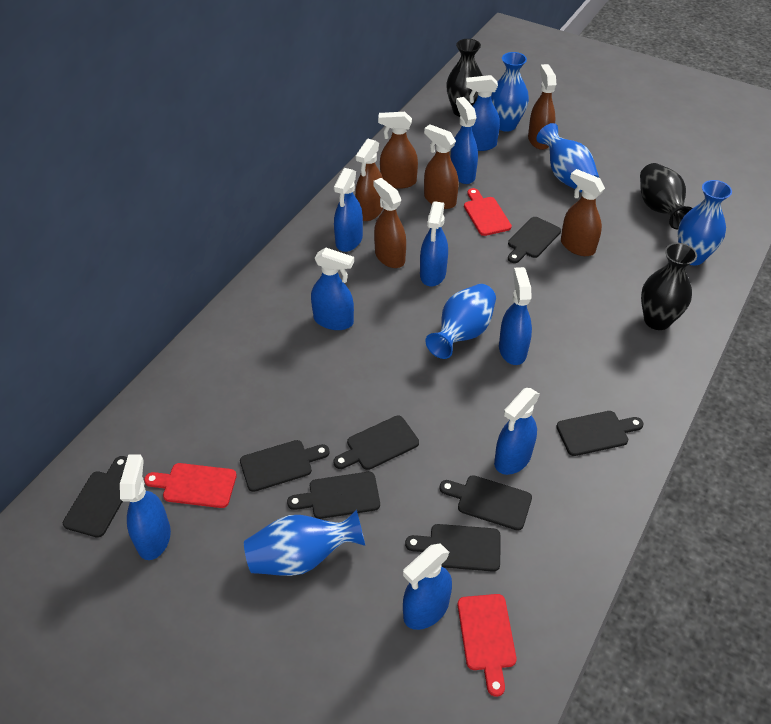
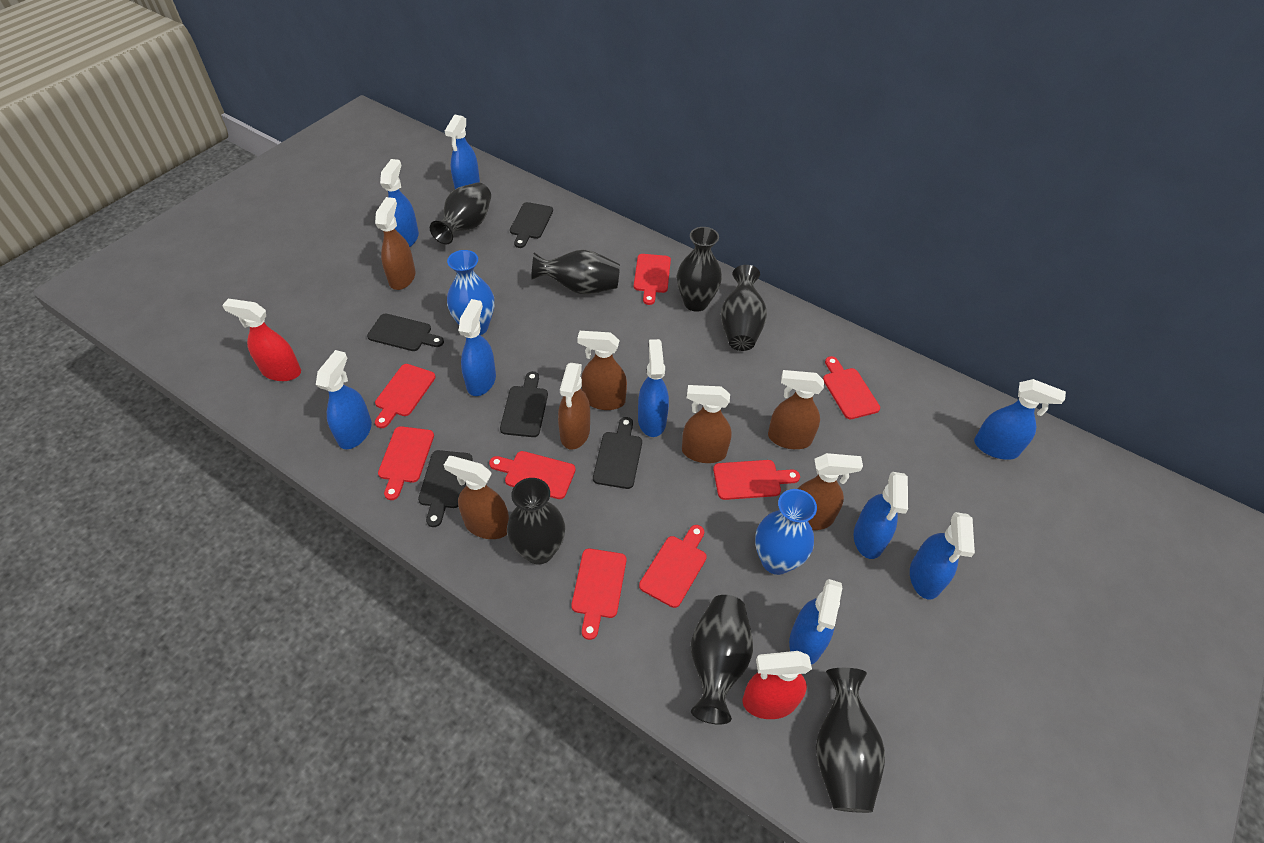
black cutting board: 8 -> 5
black vase: 3 -> 7
blue vase: 5 -> 2
brown spray bottle: 6 -> 7
red cutting board: 3 -> 8
red spray bottle: 0 -> 2

